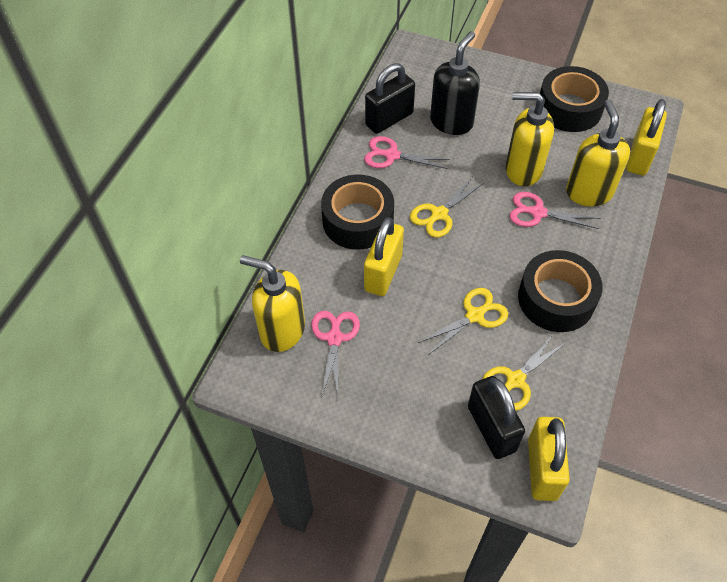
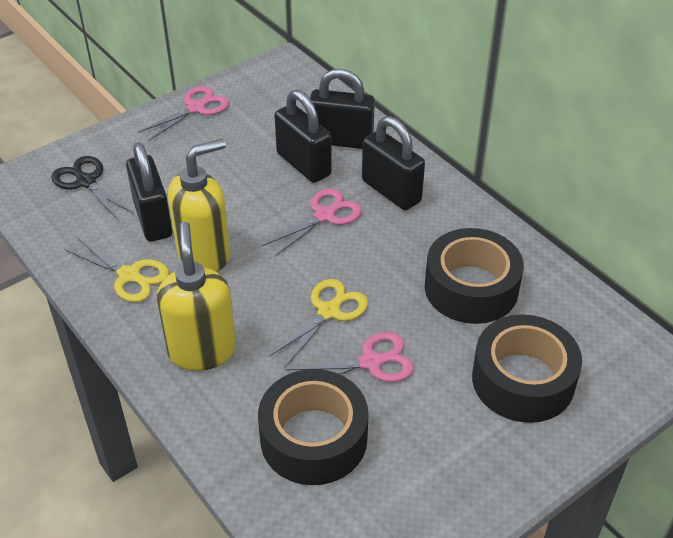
black padlock: 2 -> 4
black scissors: 0 -> 1
black soap dispenser: 1 -> 0
yellow padlock: 3 -> 0
yellow scissors: 3 -> 2
yellow soap dispenser: 3 -> 2

